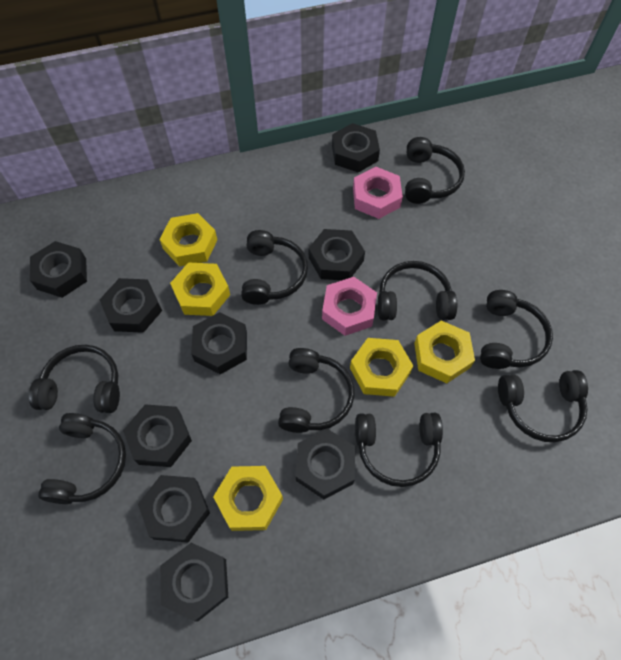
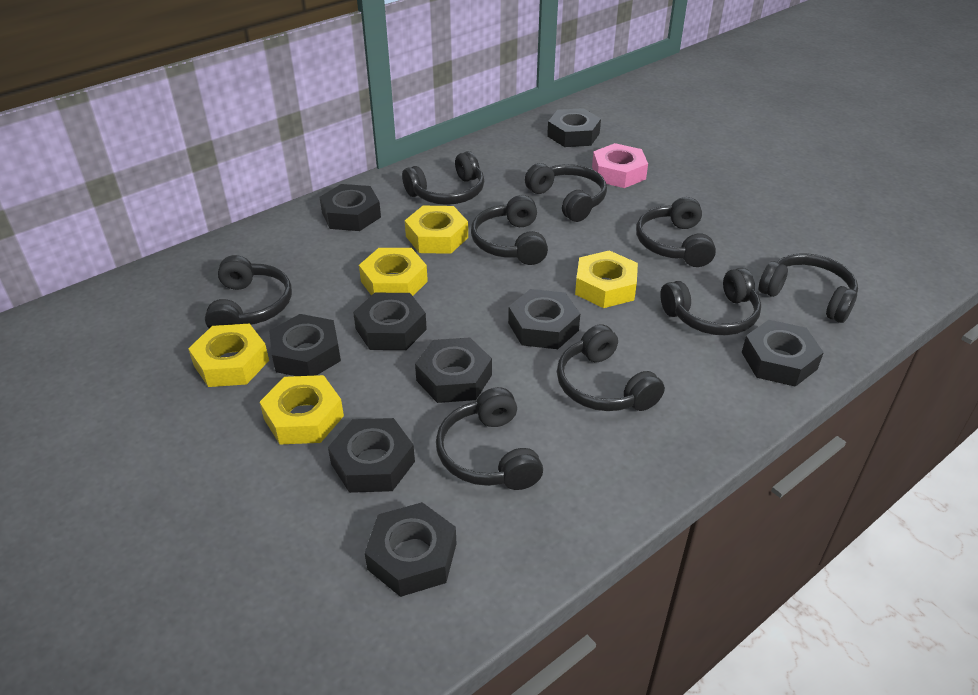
pink nut: 2 -> 1

